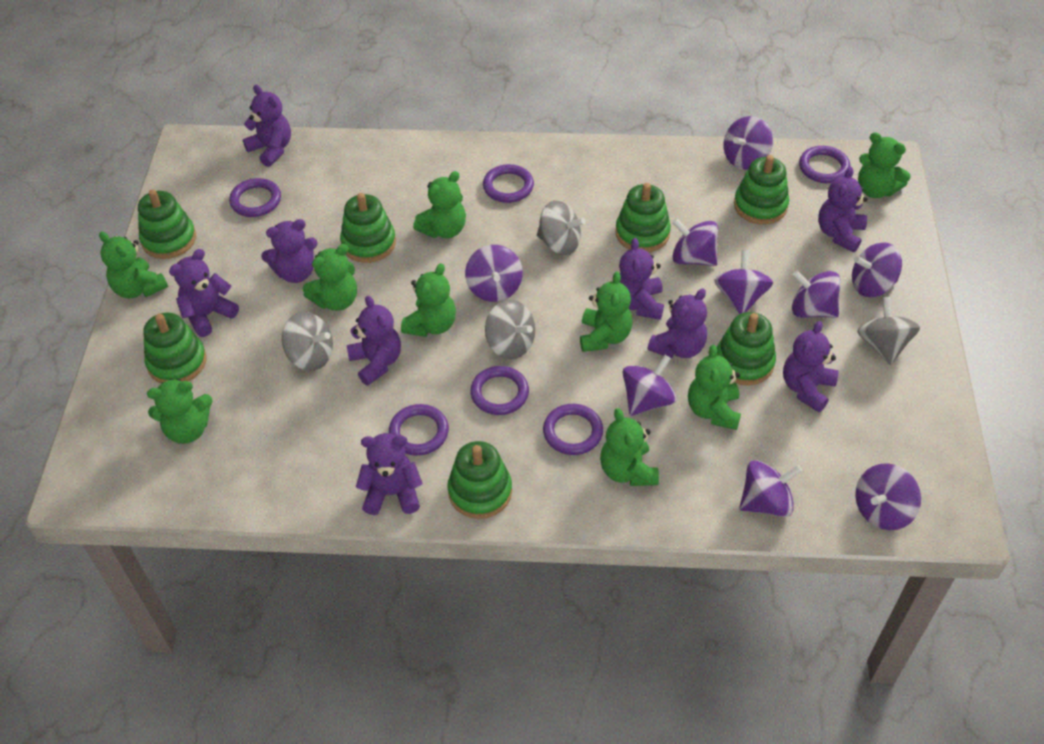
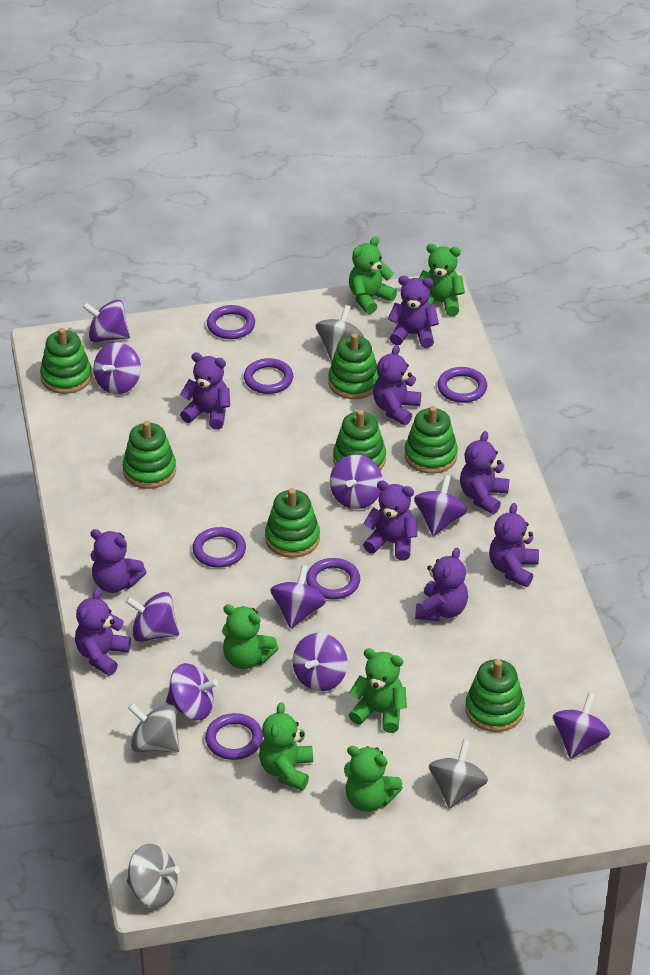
green teddy bear: 9 -> 6

